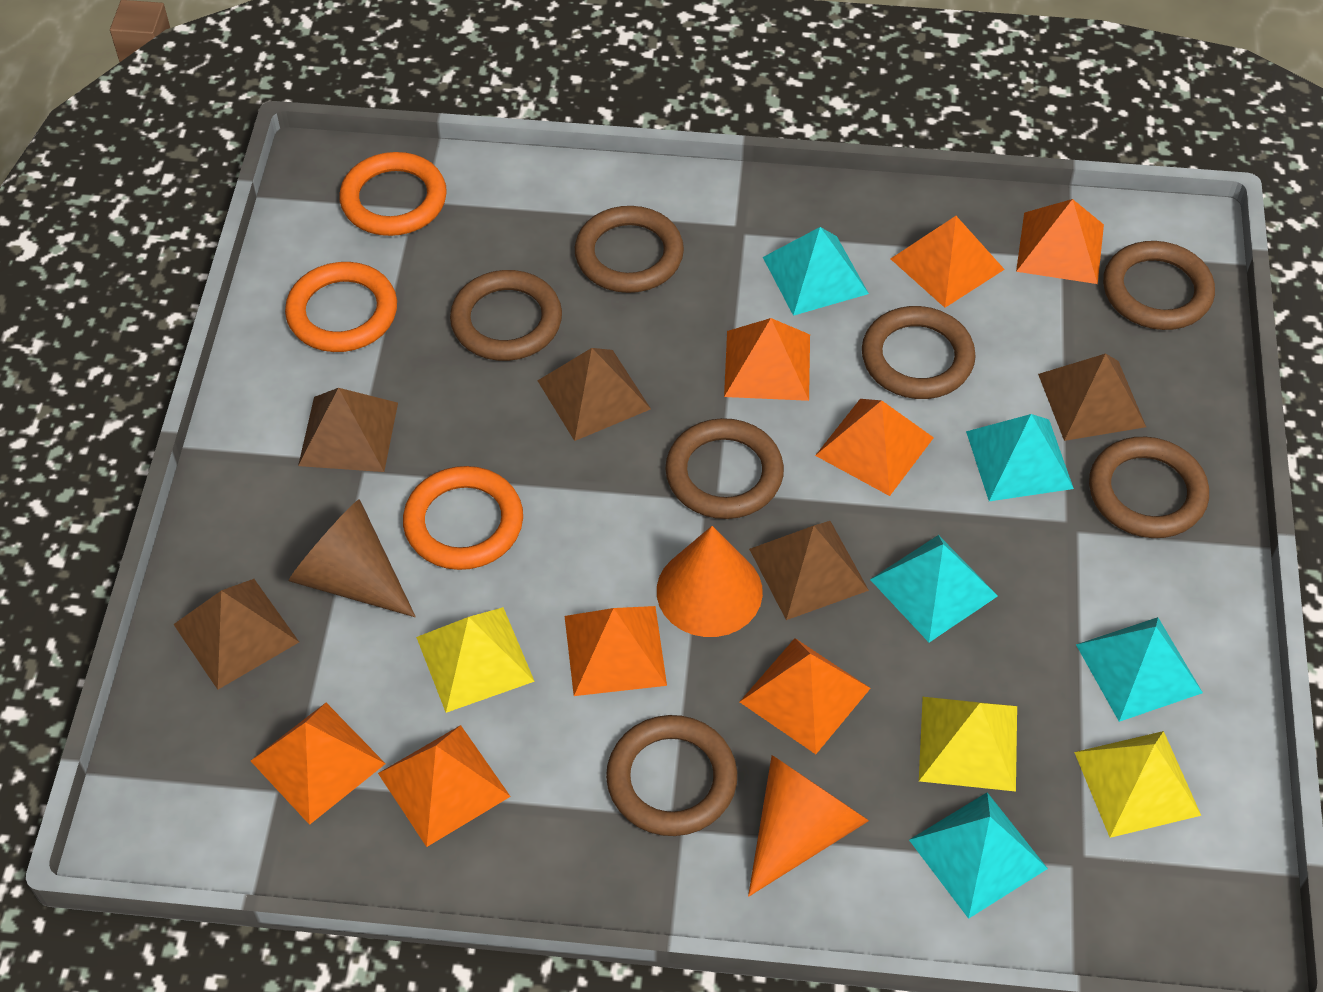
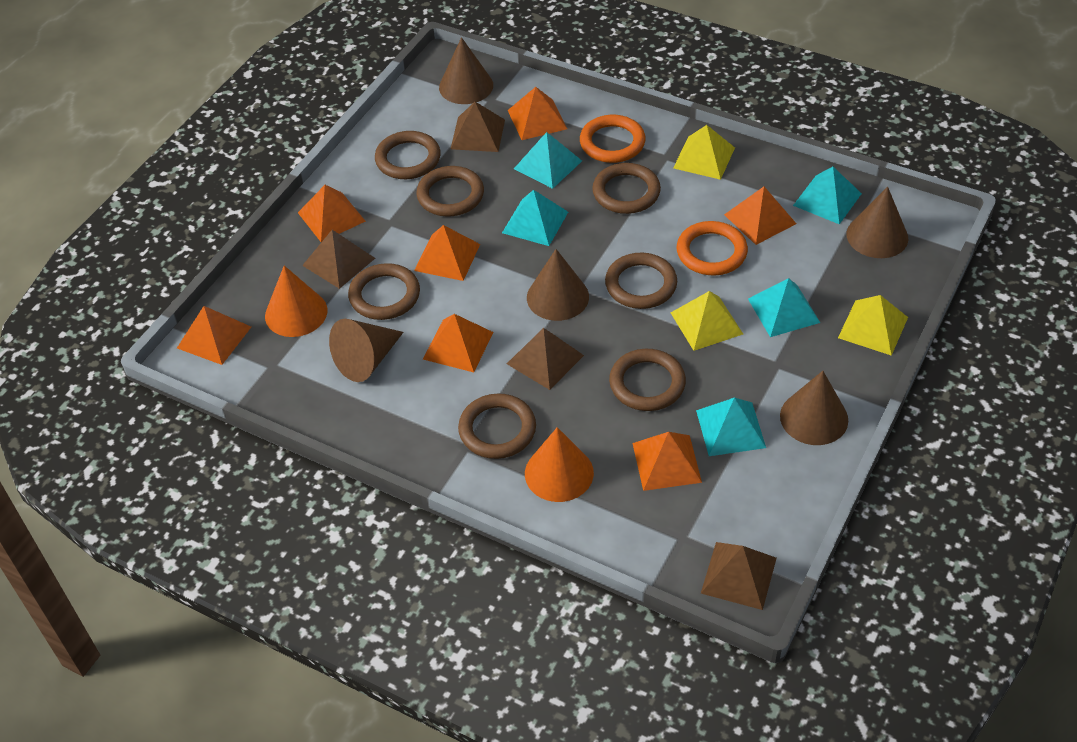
brown cone: 1 -> 5
brown pyramid: 5 -> 4
orange pyramid: 8 -> 7
orange ring: 3 -> 2

